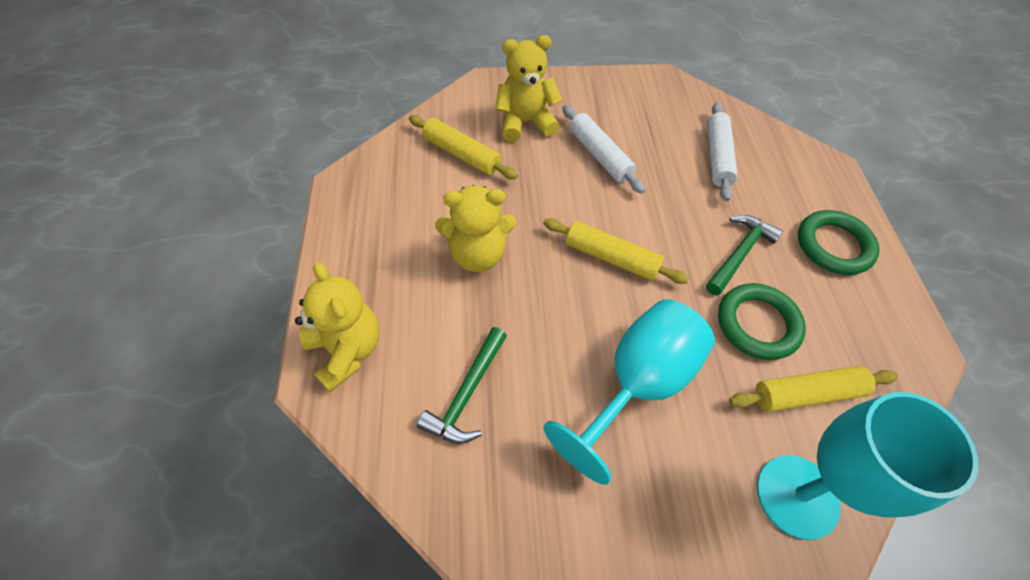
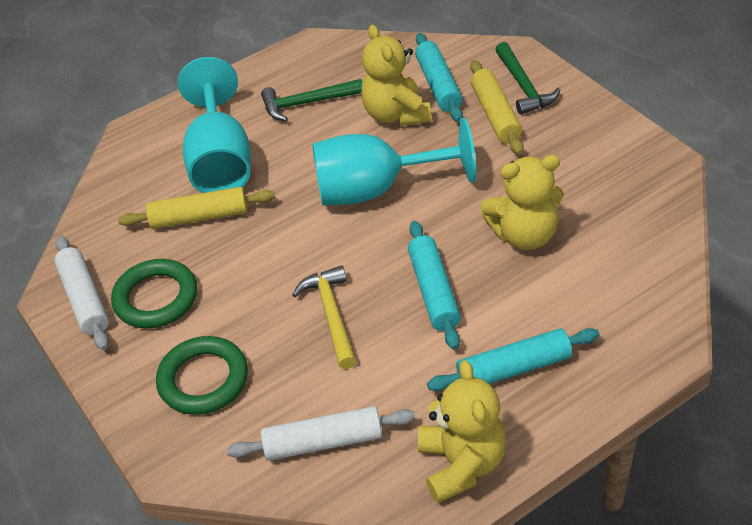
turquoise rolling pin: 0 -> 3
yellow hammer: 0 -> 1
yellow rolling pin: 3 -> 2

